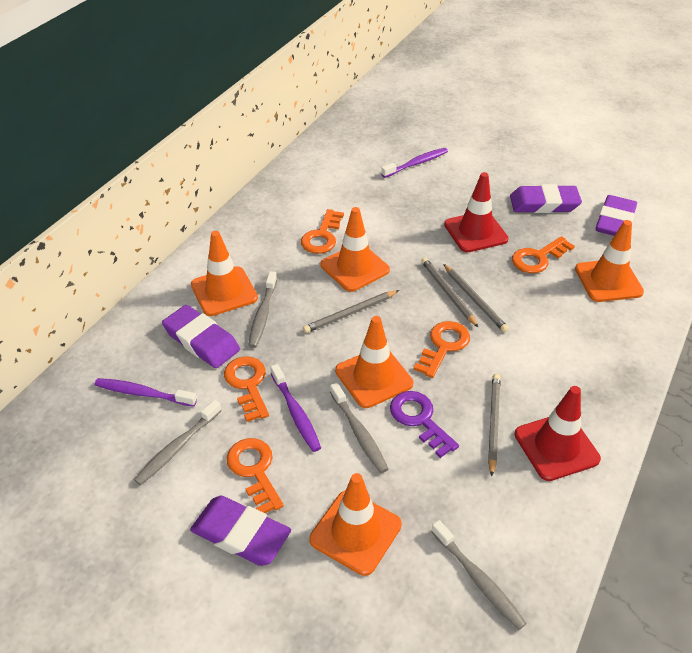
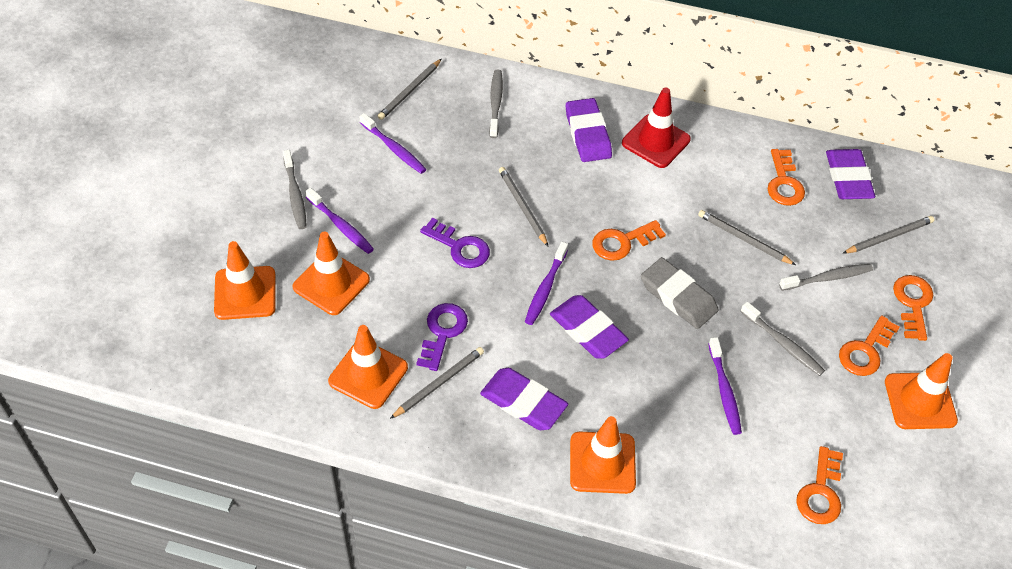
grey eraser: 0 -> 1
grey pencil: 4 -> 5
purple key: 1 -> 2
purple toothbrush: 3 -> 4
red traffic cone: 2 -> 1

